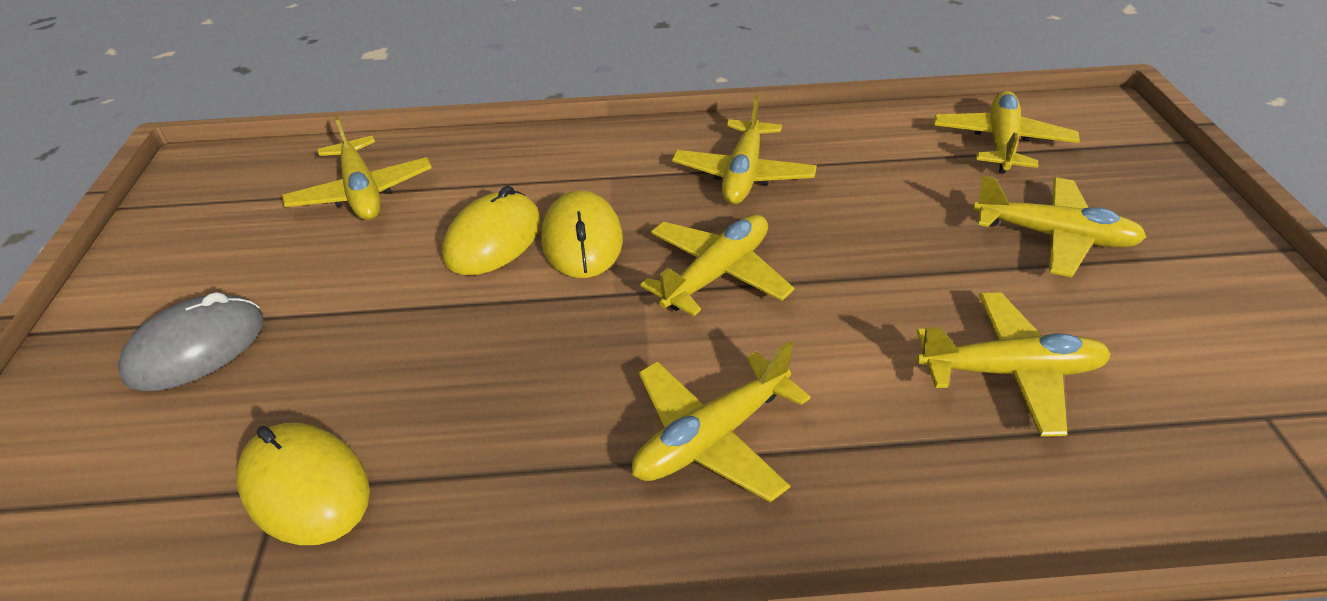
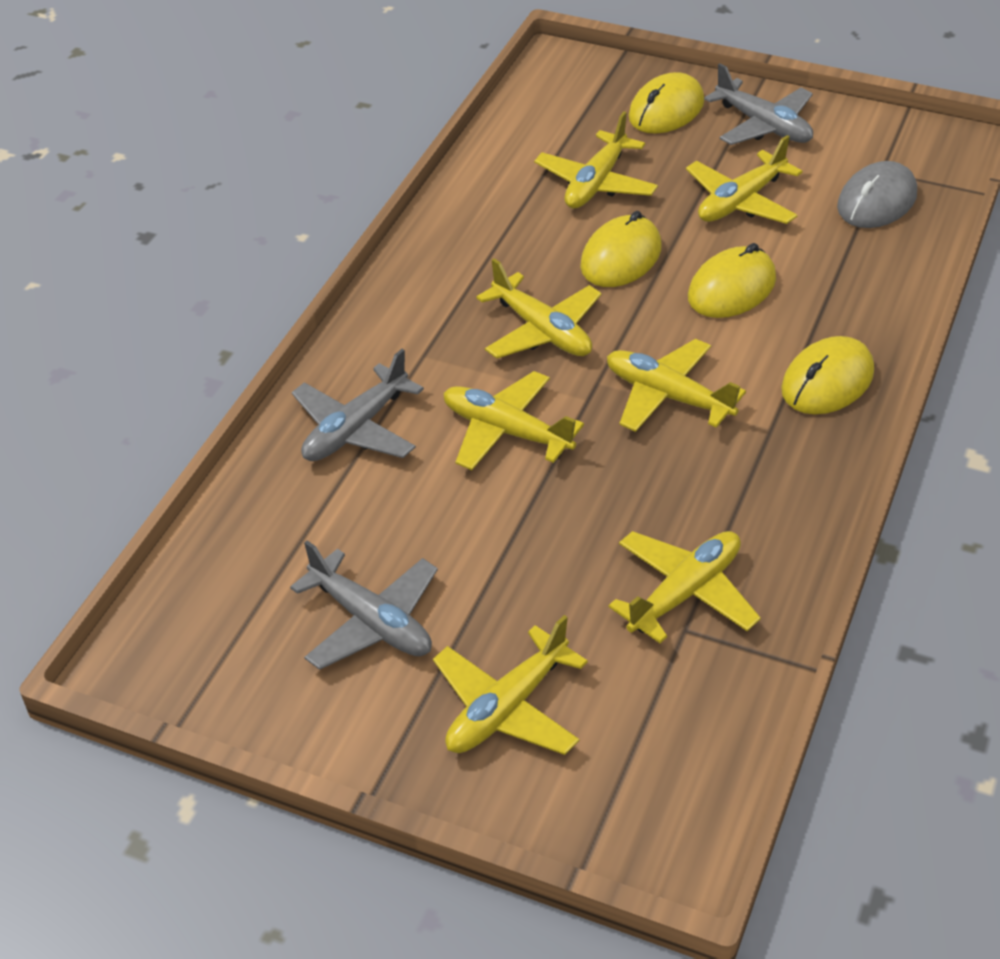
grey plane: 0 -> 3
yellow mouse: 3 -> 4

